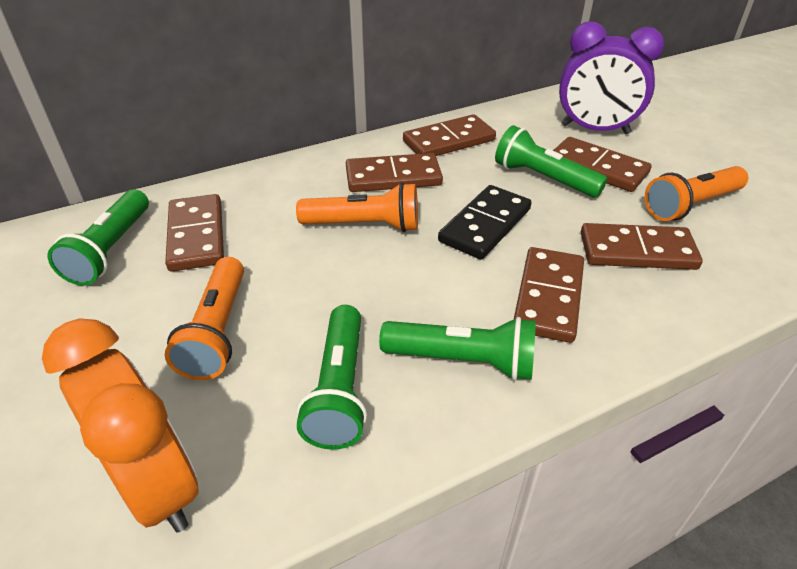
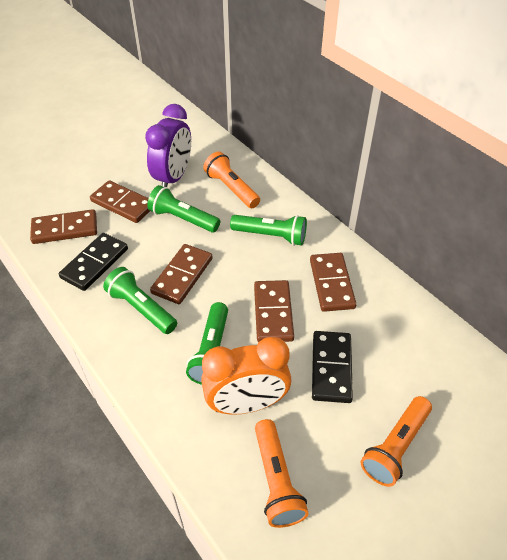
black domino: 1 -> 2
brown domino: 6 -> 5

